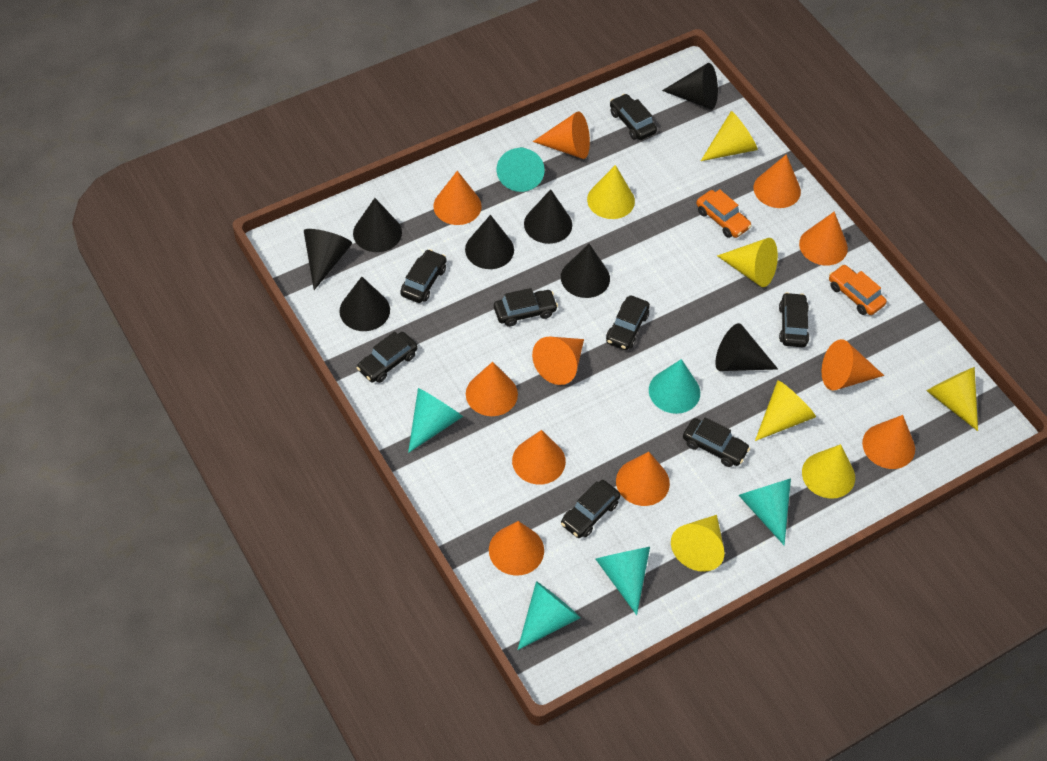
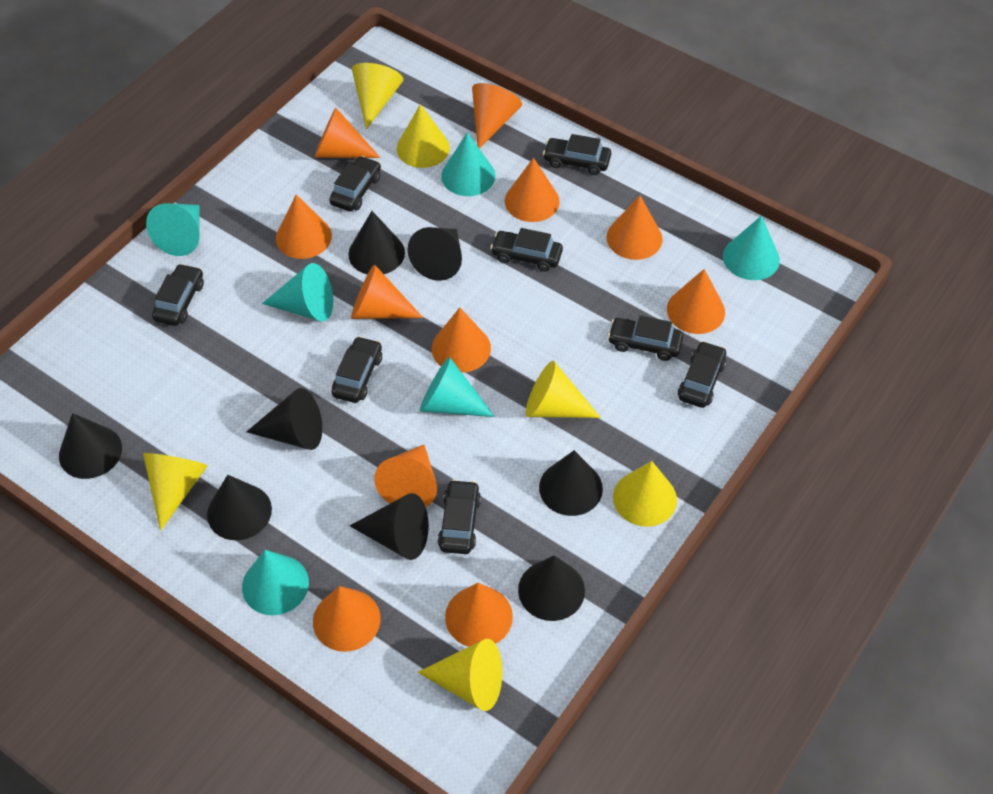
orange car: 2 -> 0
yellow cone: 7 -> 6

